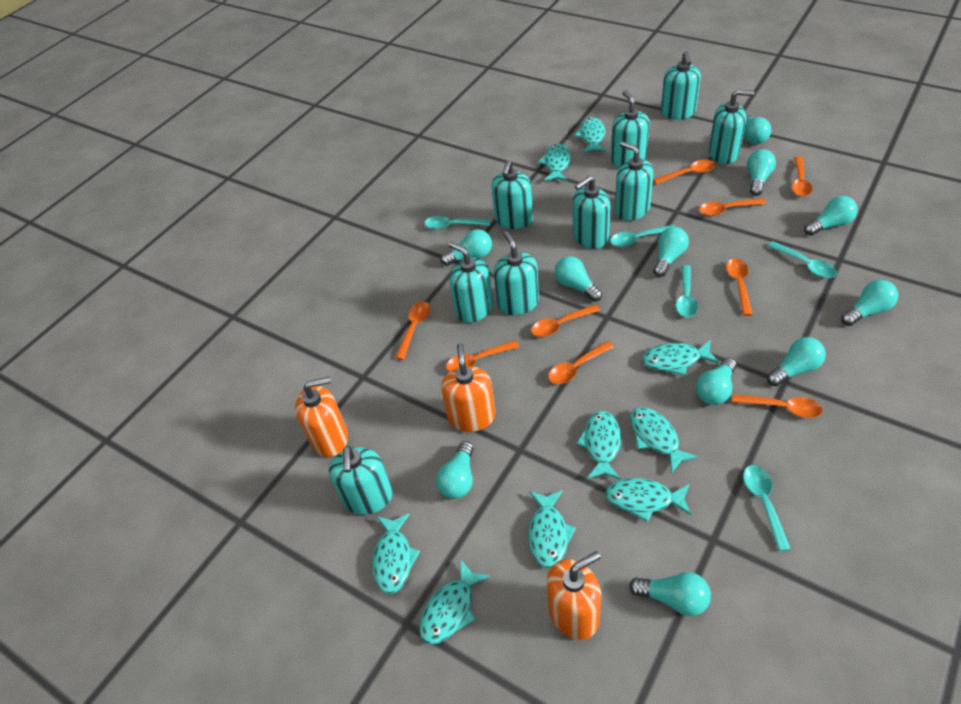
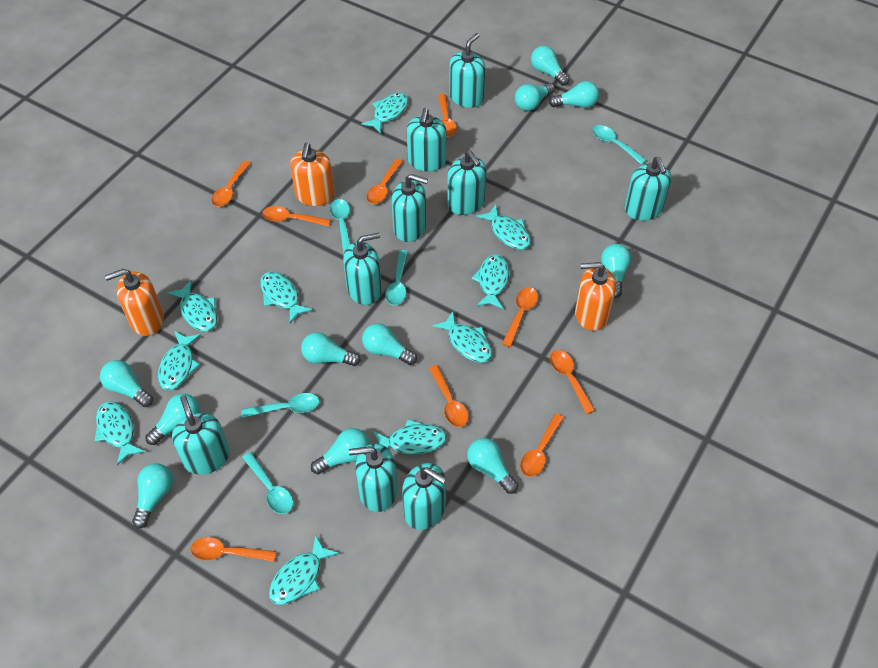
turquoise fish: 9 -> 10

